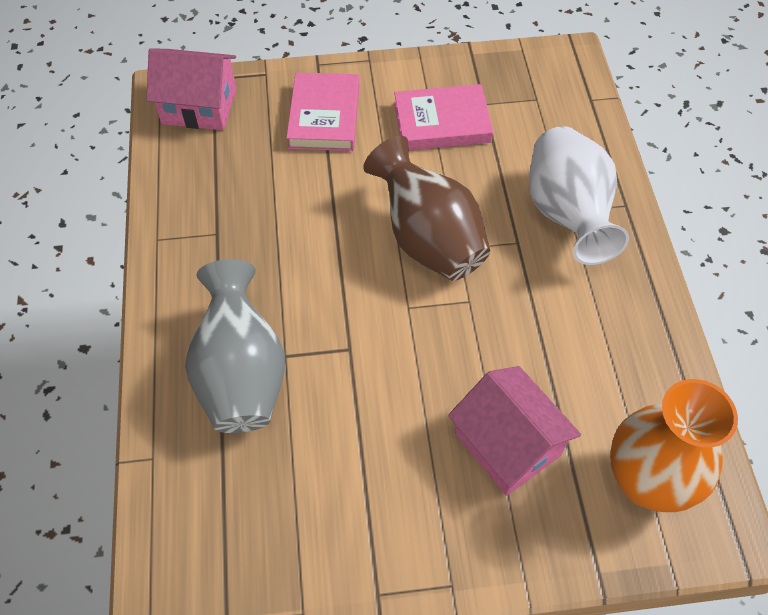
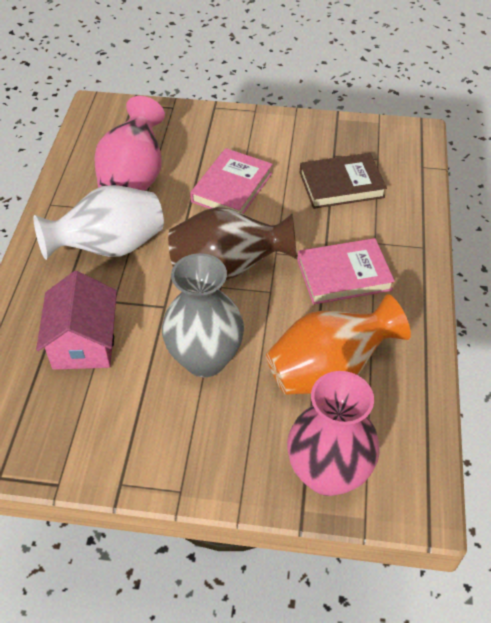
brown book: 0 -> 1
pink house: 2 -> 1
pink vase: 0 -> 2

